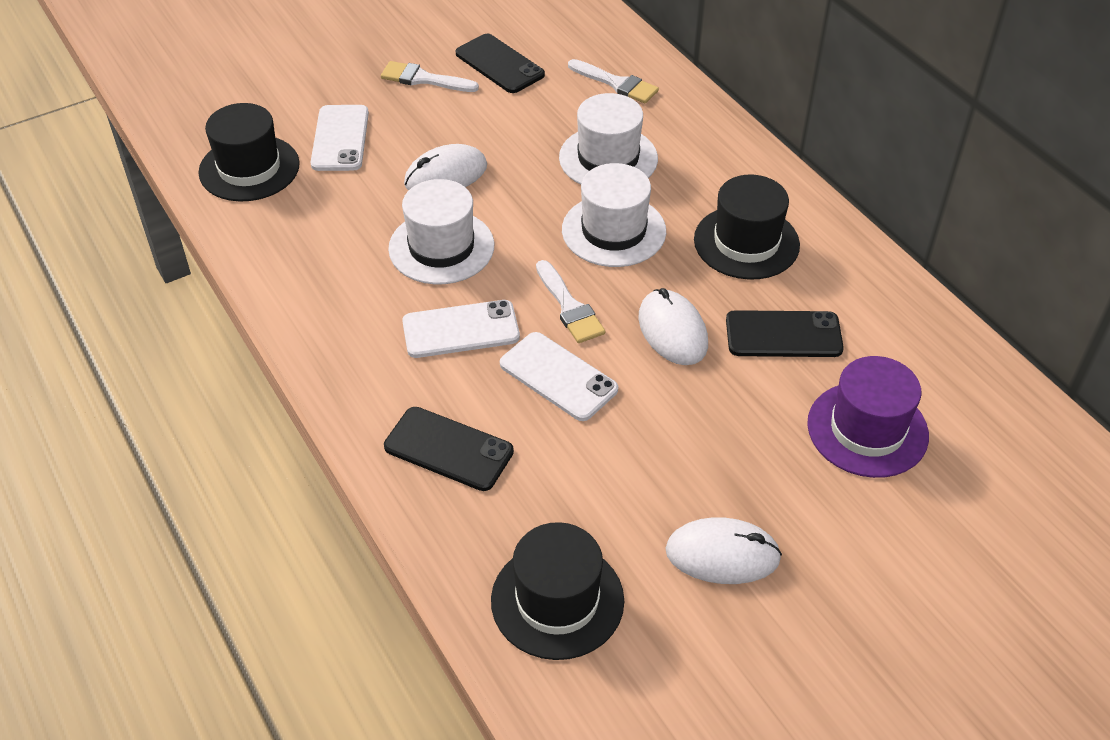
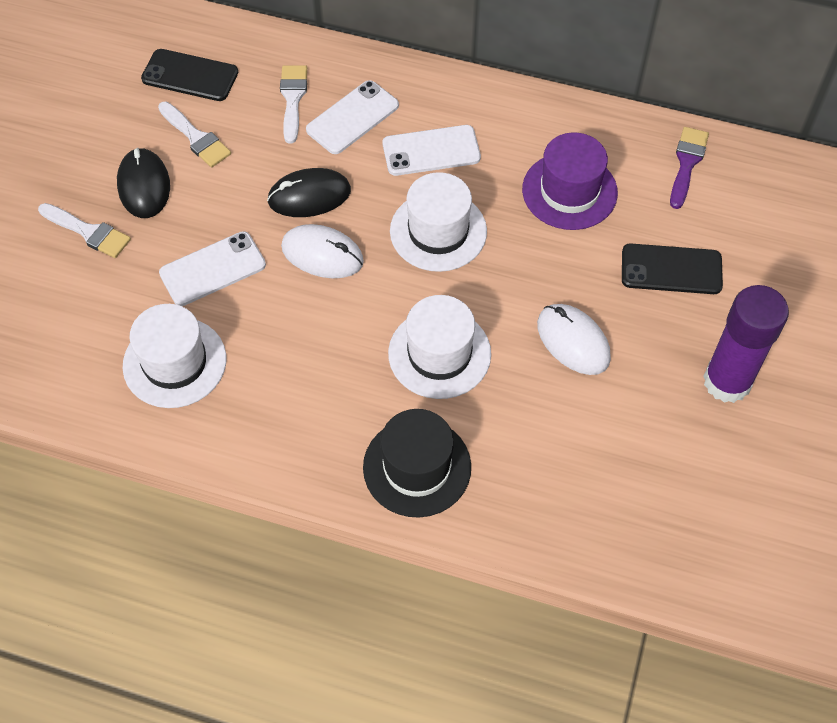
black hat: 3 -> 1
black mouse: 0 -> 2
black phone: 3 -> 2
purple brush: 0 -> 1
purple glue stick: 0 -> 1
white mouse: 3 -> 2

